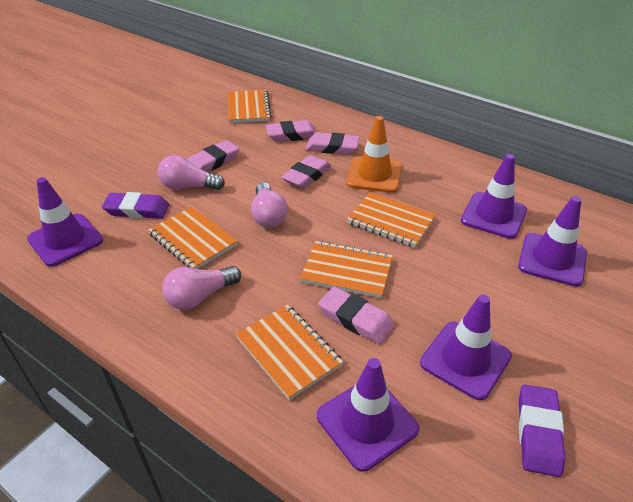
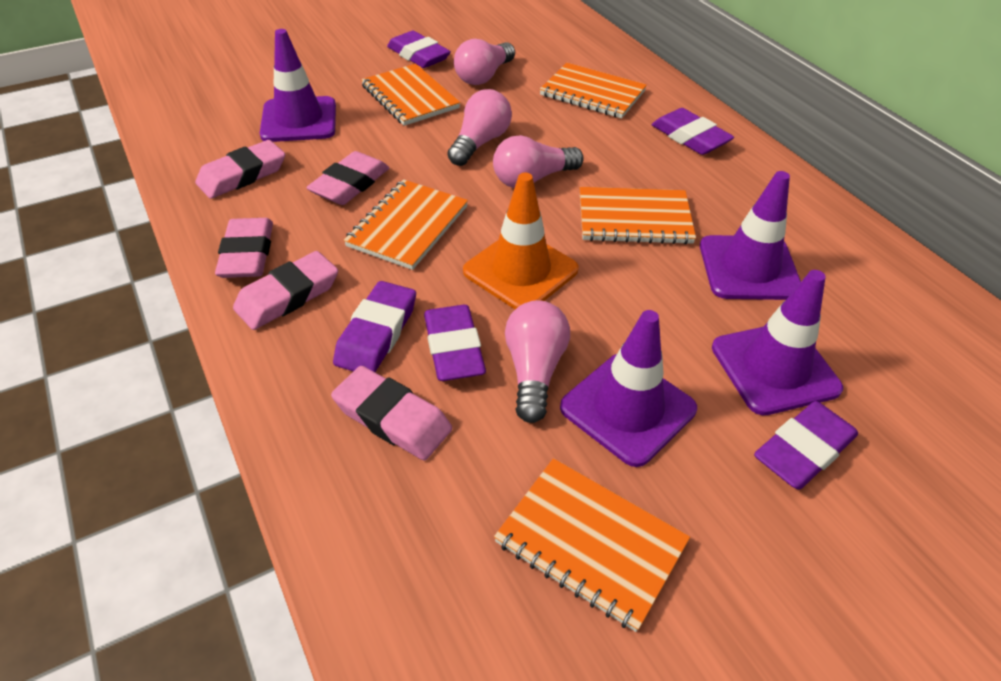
pink light bulb: 3 -> 4
purple eraser: 2 -> 5
purple traffic cone: 5 -> 4

